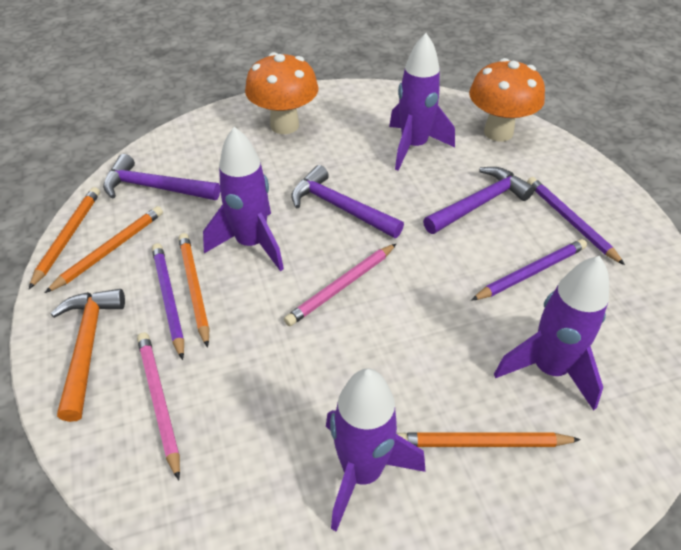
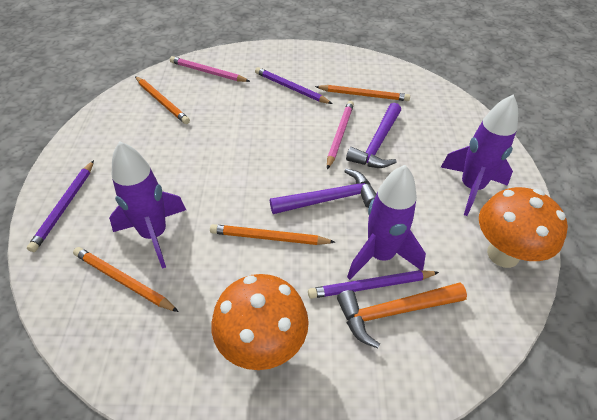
purple hammer: 3 -> 2
purple rocket: 4 -> 3

